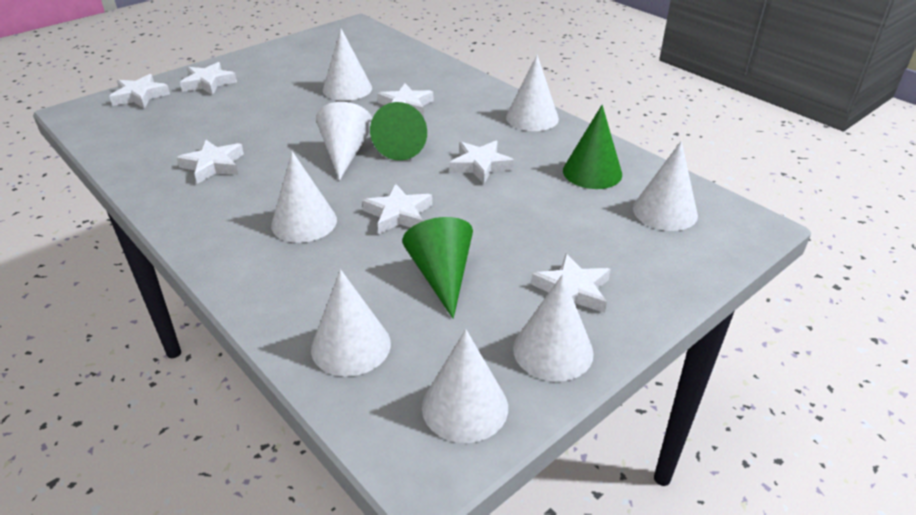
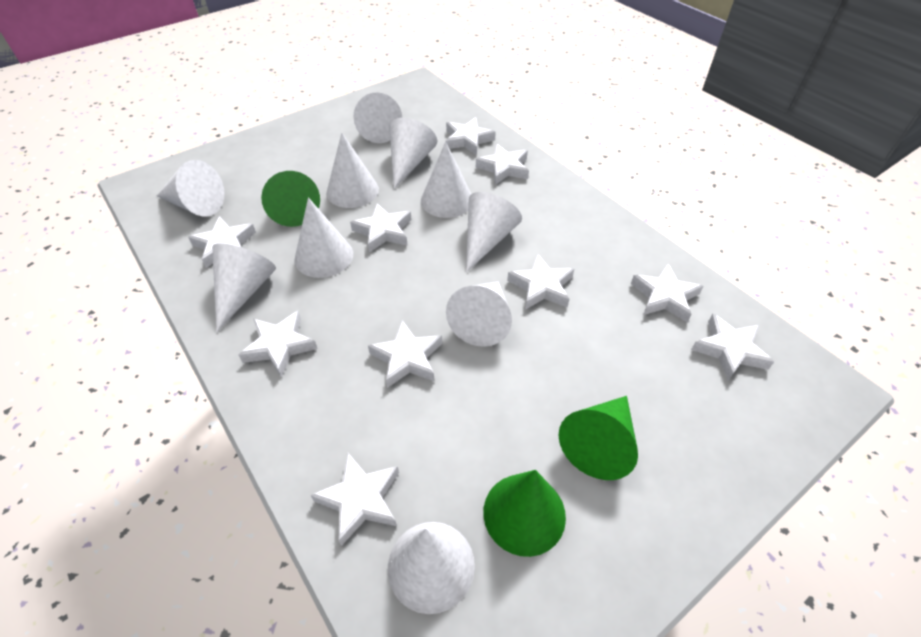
white cone: 8 -> 10
white star: 7 -> 10

